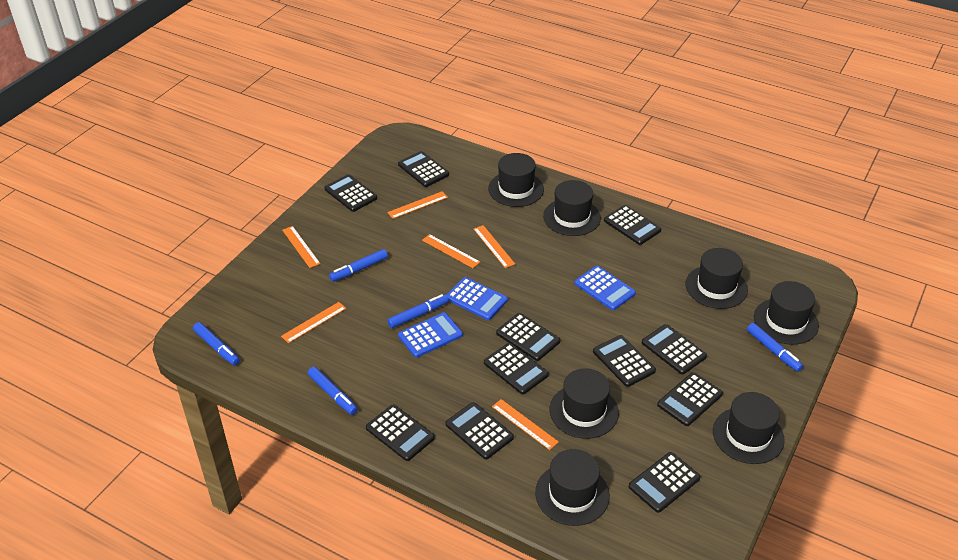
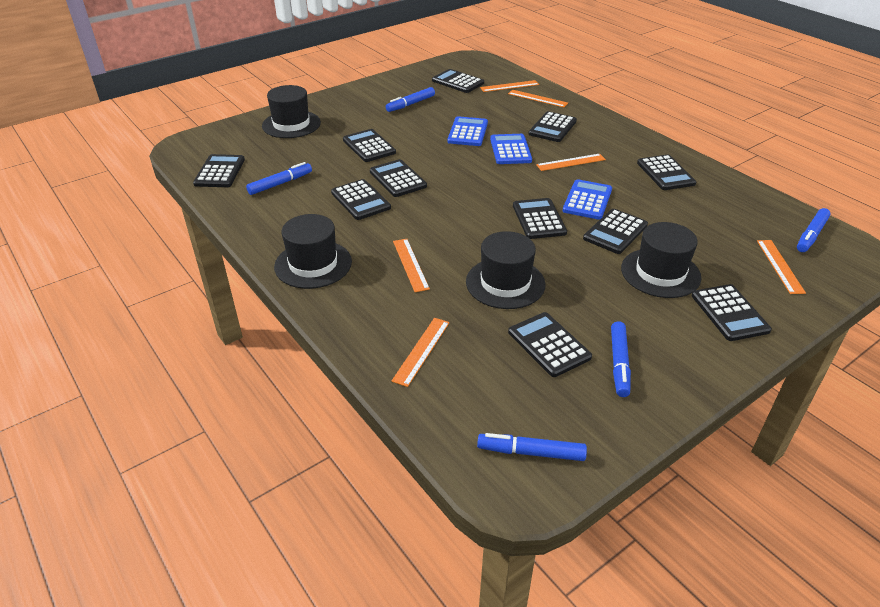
black hat: 7 -> 4

